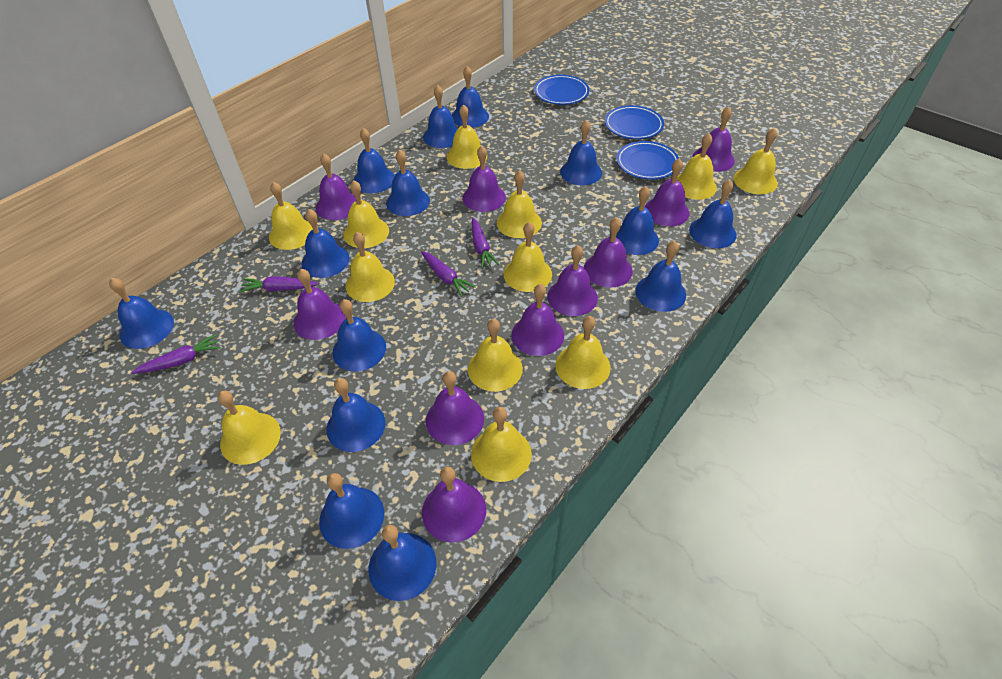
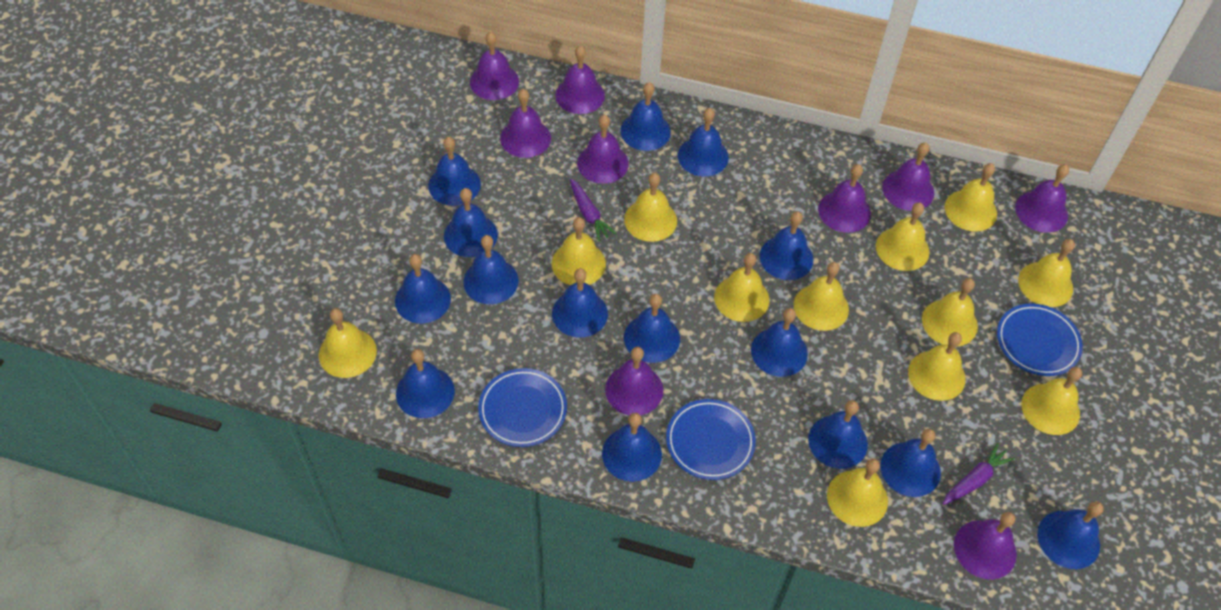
blue bell: 14 -> 15
purple bell: 10 -> 9
purple carrot: 4 -> 2

